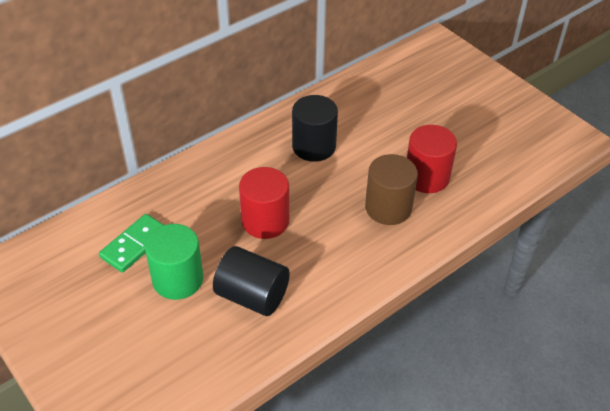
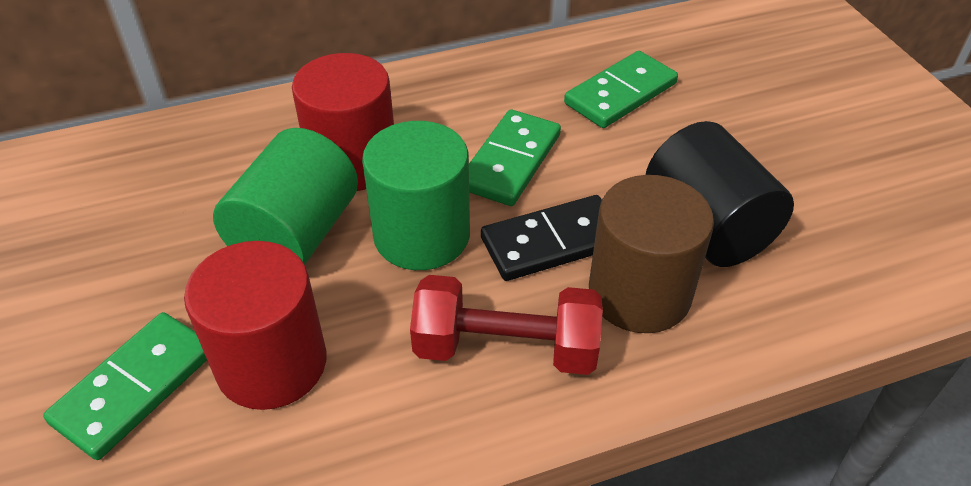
black cylinder: 2 -> 1
black domino: 0 -> 1
green cylinder: 1 -> 2
green domino: 1 -> 3
red dumbbell: 0 -> 1

